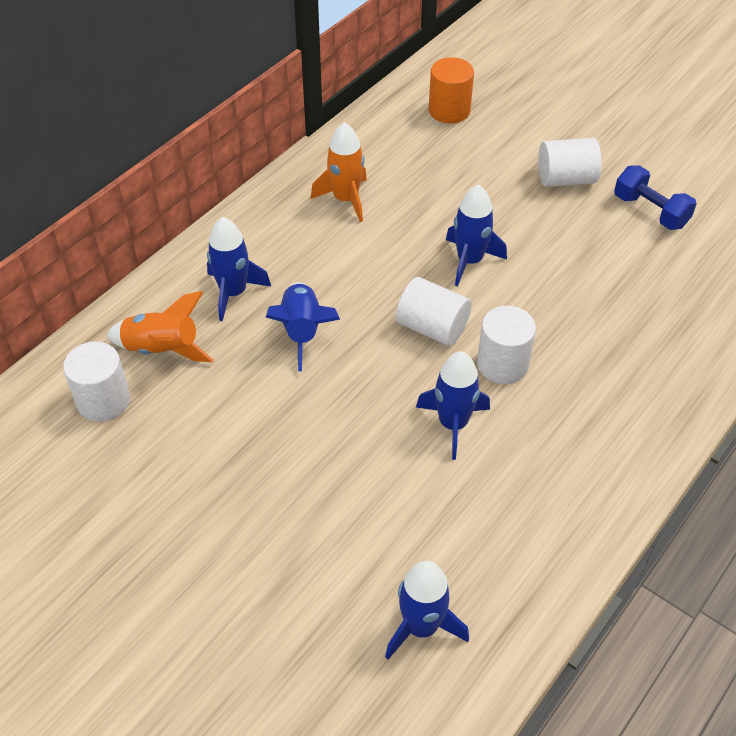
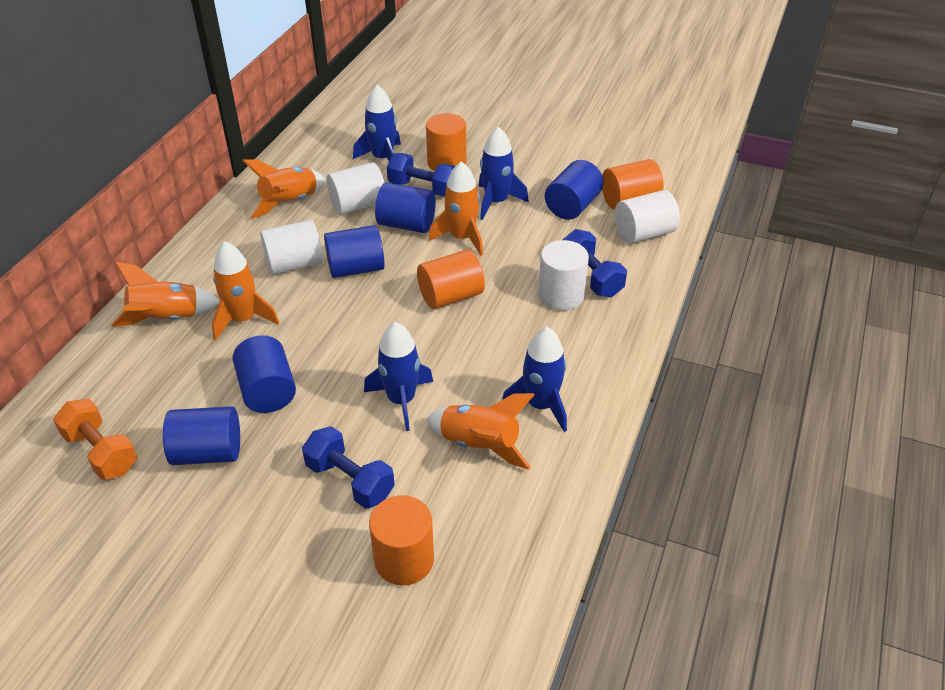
blue cylinder: 0 -> 5
blue dumbbell: 1 -> 3
blue rocket: 5 -> 4
orange cylinder: 1 -> 4
orange dumbbell: 0 -> 1
orange rocket: 2 -> 5

